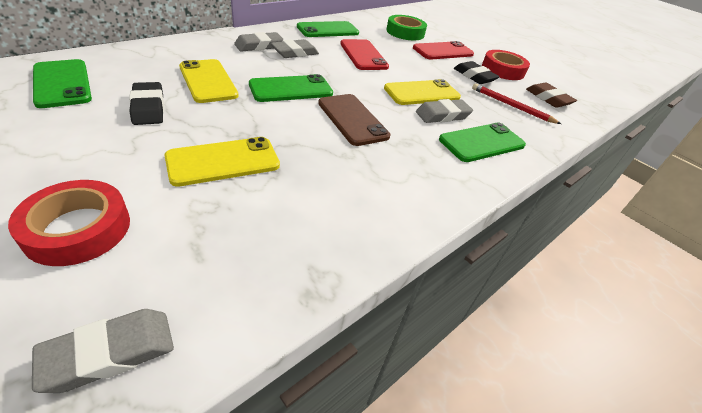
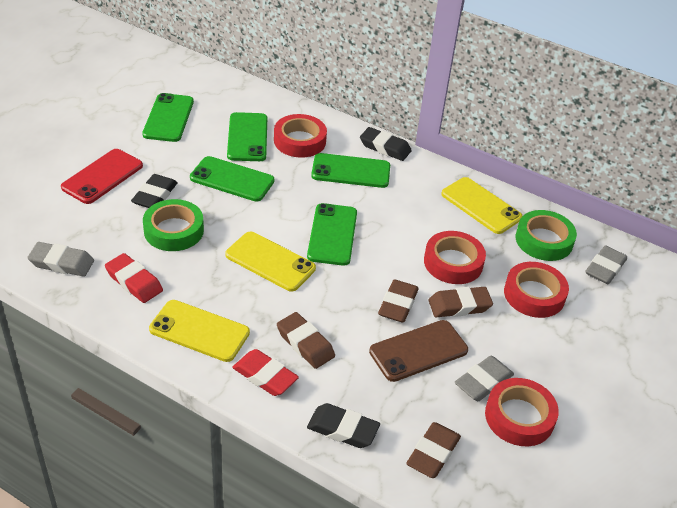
black eraser: 2 -> 3
brown eraser: 1 -> 4
green phone: 4 -> 5
green tape: 1 -> 2
grey eraser: 4 -> 3
red eraser: 0 -> 2
red pencil: 1 -> 0
red phone: 2 -> 1
red tape: 2 -> 4

